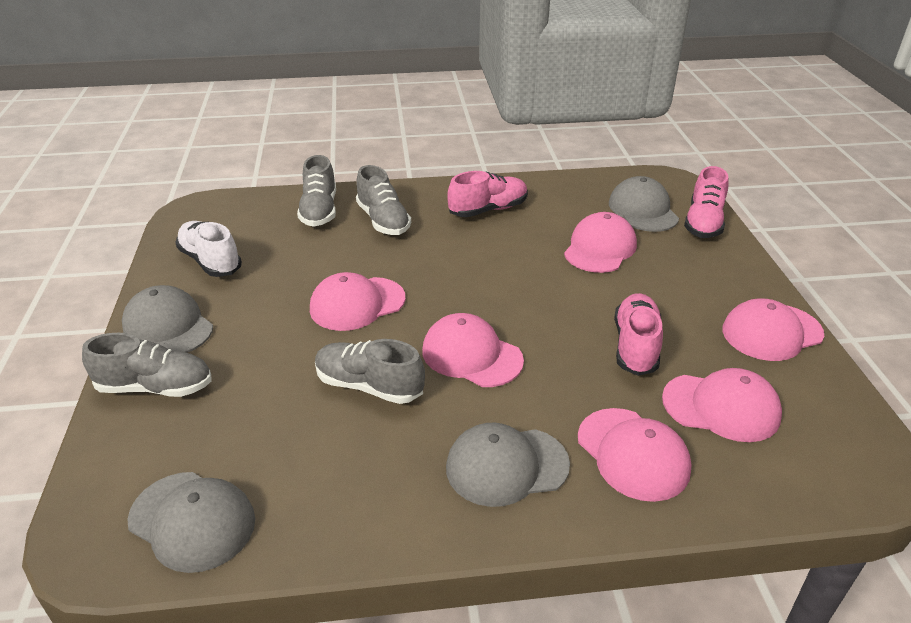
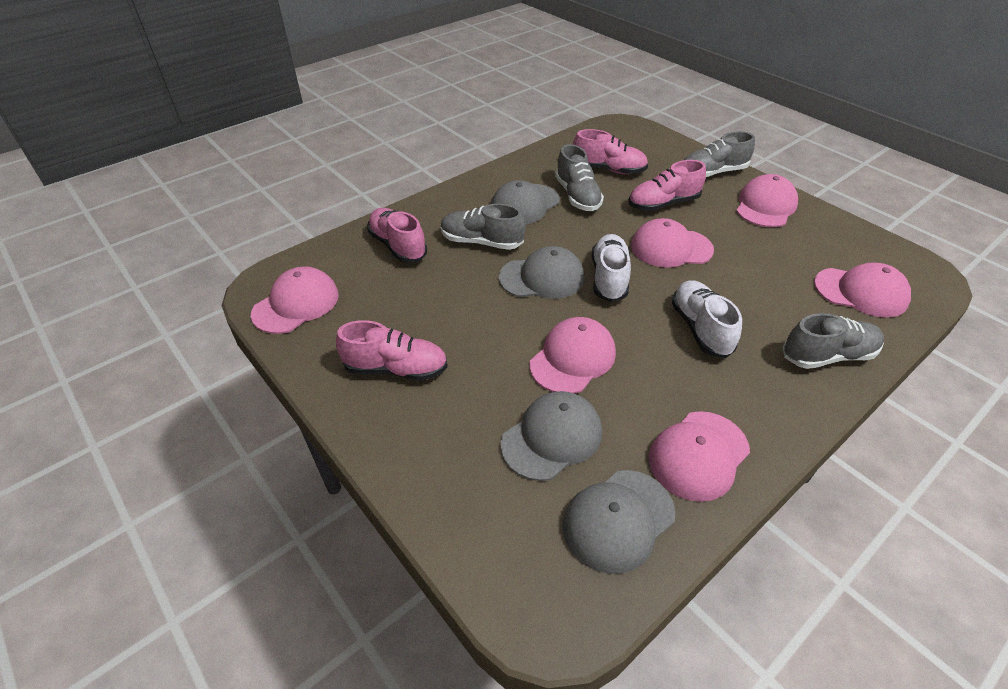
pink shoe: 3 -> 4
white shoe: 1 -> 2

